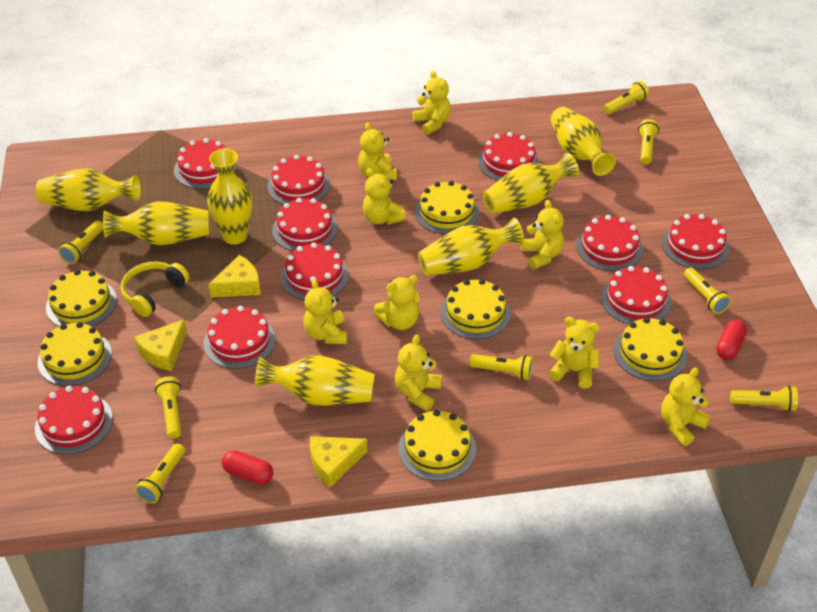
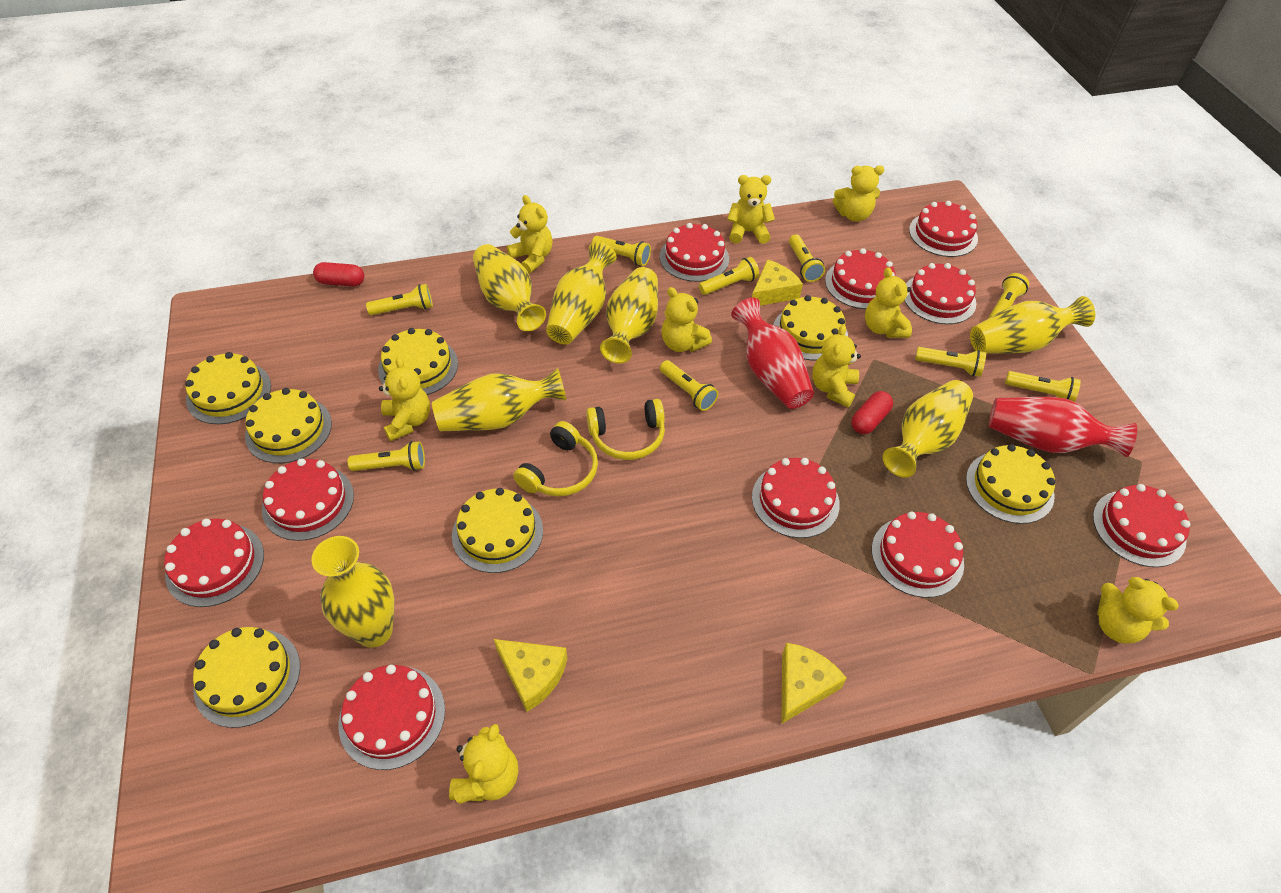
red vase: 0 -> 2
yellow cake: 6 -> 7
yellow flashlight: 8 -> 9
yellow headphones: 1 -> 2

